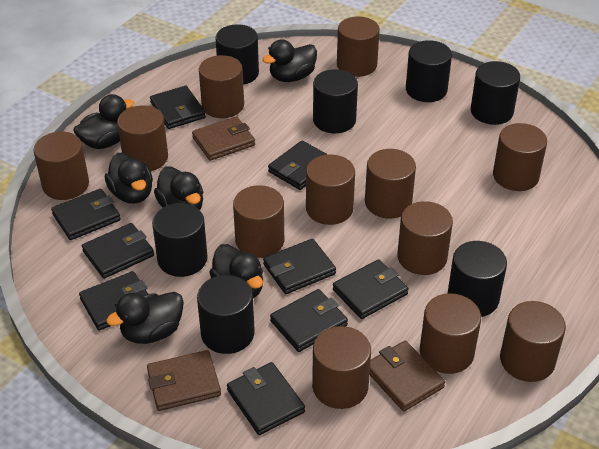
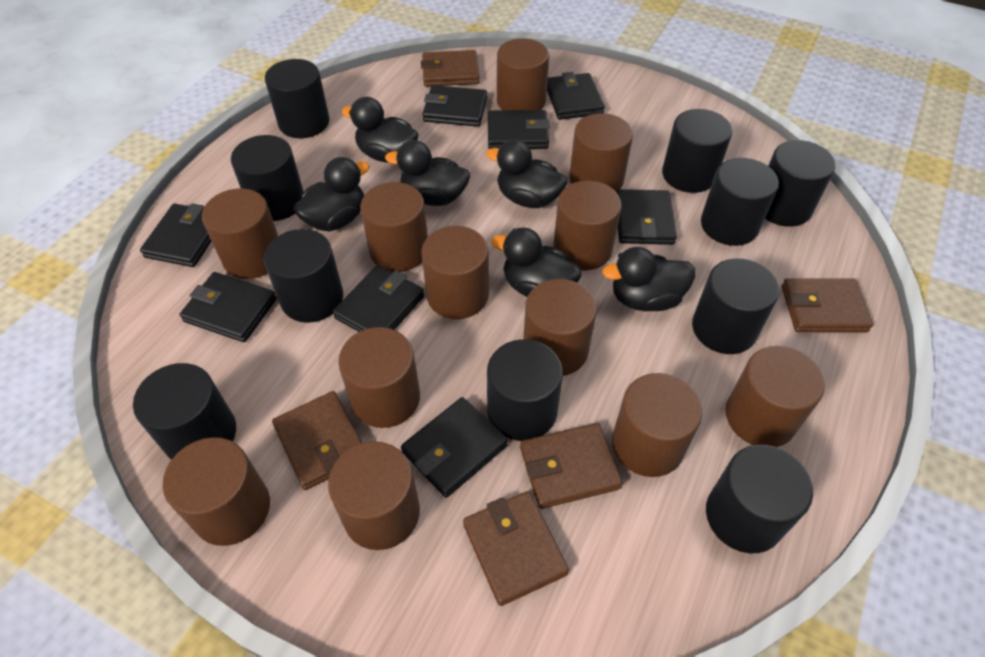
black cylinder: 7 -> 10
black wallet: 9 -> 8
brown wallet: 3 -> 5

